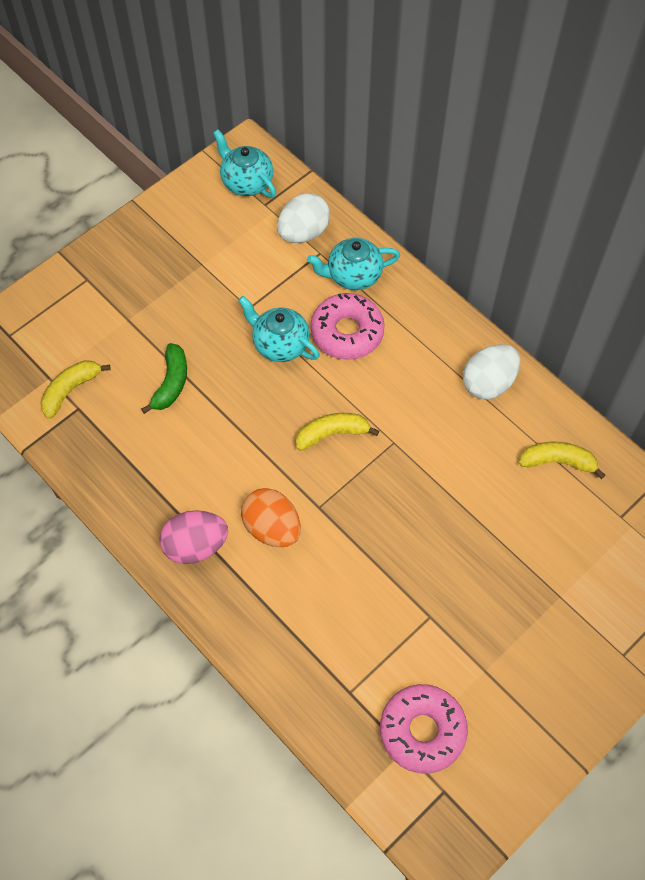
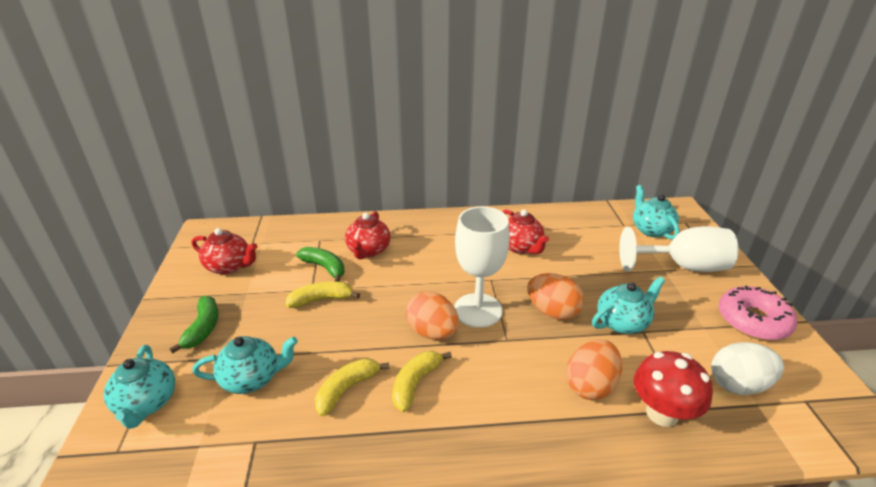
green banana: 1 -> 2
orange egg: 1 -> 3
pink donut: 2 -> 1
pink egg: 1 -> 0
red mushroom: 0 -> 1
red teapot: 0 -> 3
turquoise teapot: 3 -> 4
white egg: 2 -> 1
white goblet: 0 -> 2

